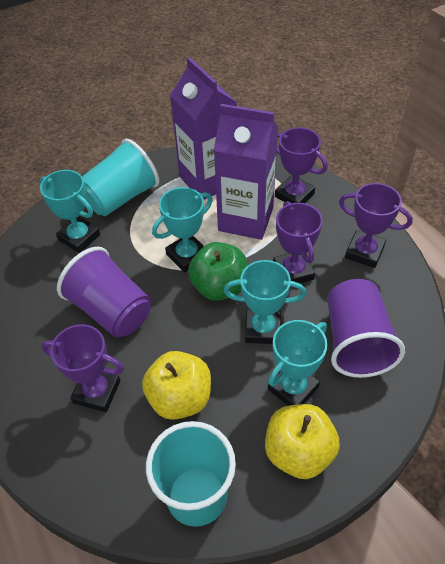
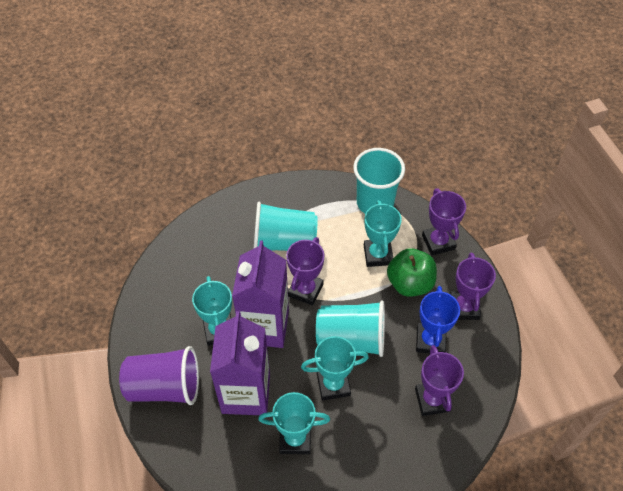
blue trophy: 0 -> 1
purple cup: 2 -> 1
turquoise cup: 2 -> 3
yellow apple: 2 -> 0

